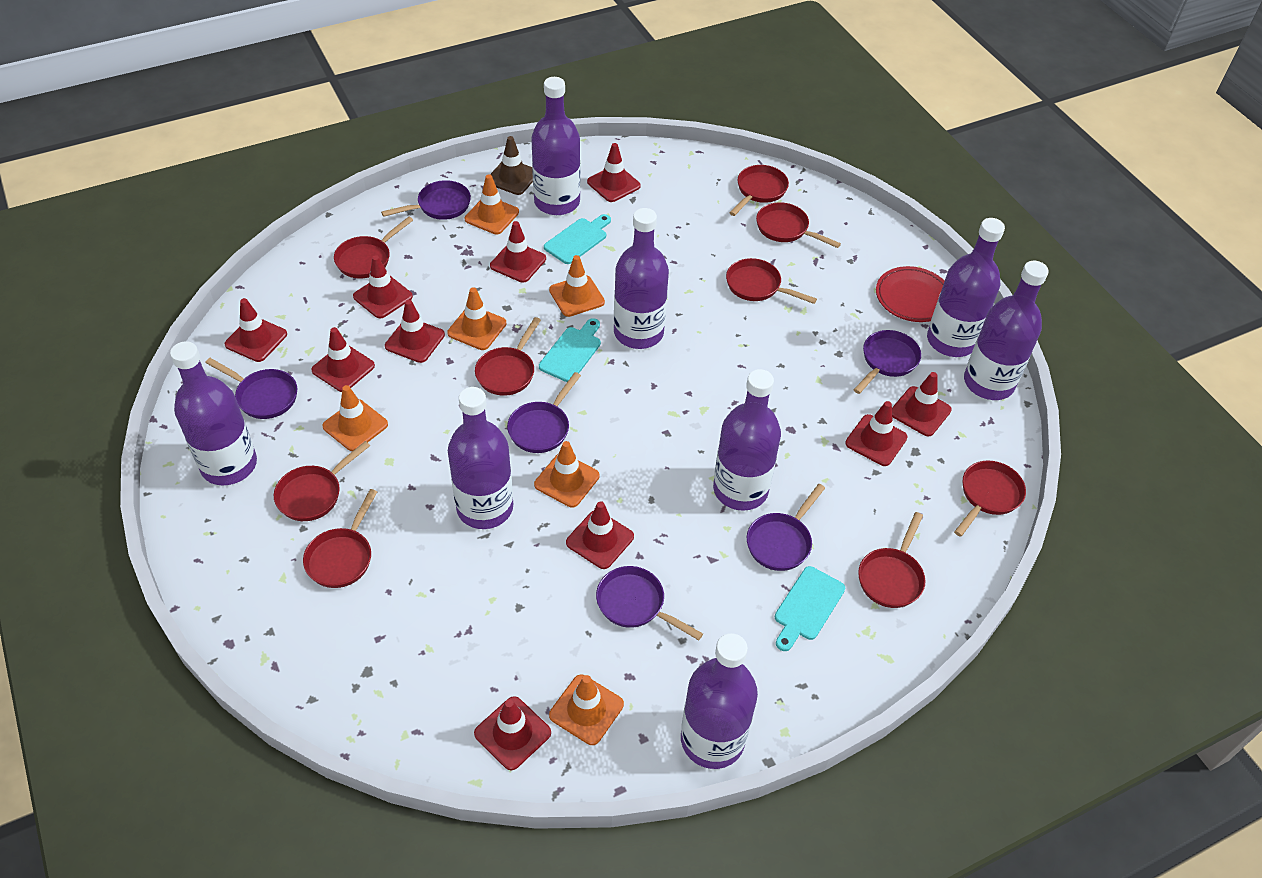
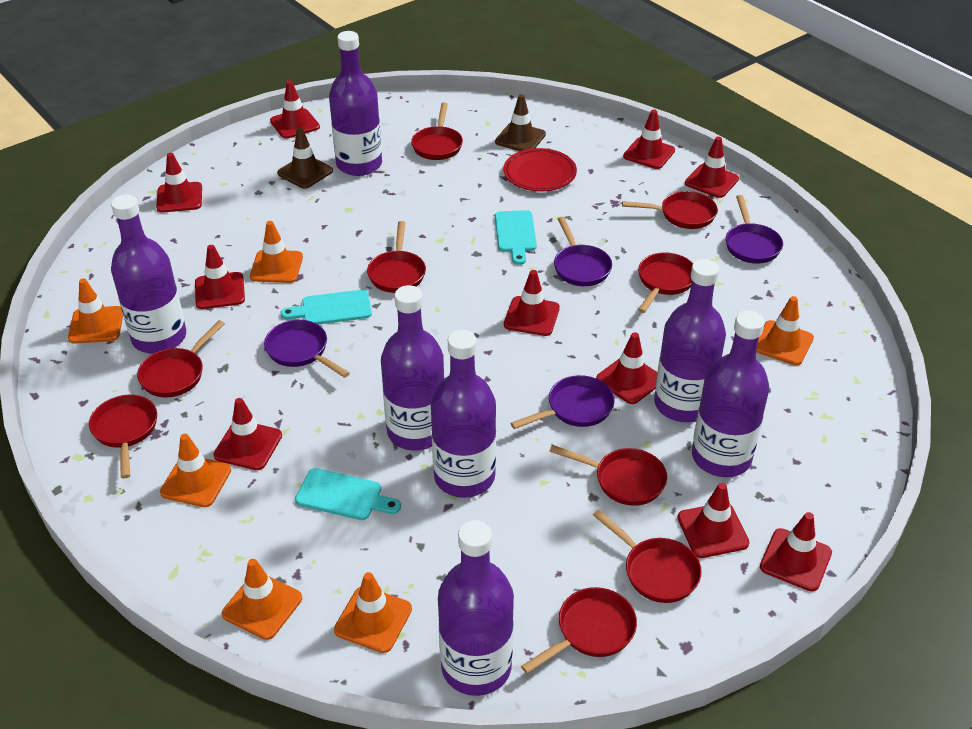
brown traffic cone: 1 -> 2
purple bottle: 8 -> 7
purple pan: 6 -> 4

